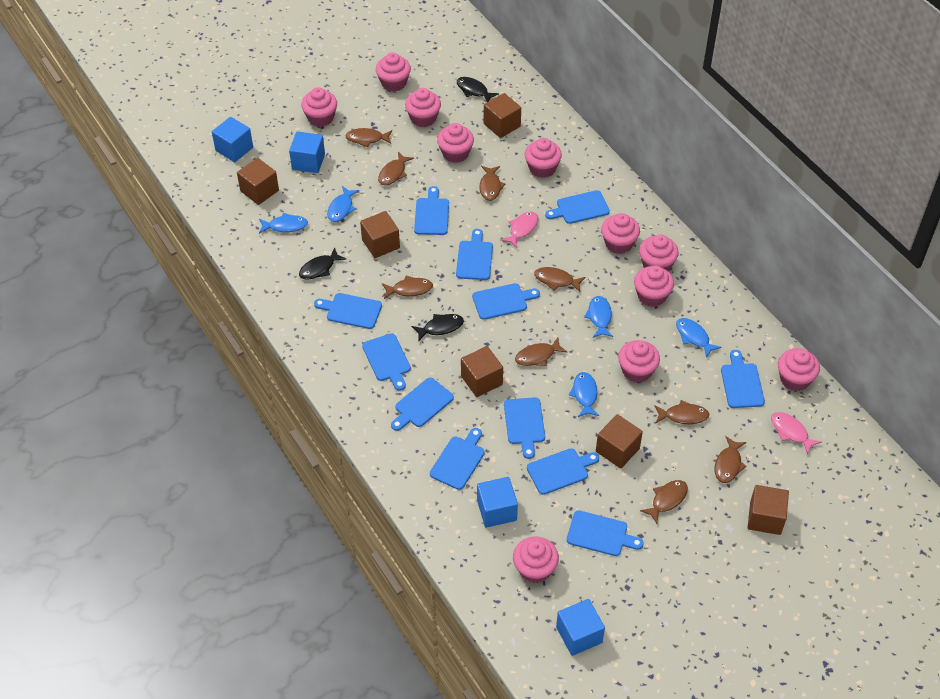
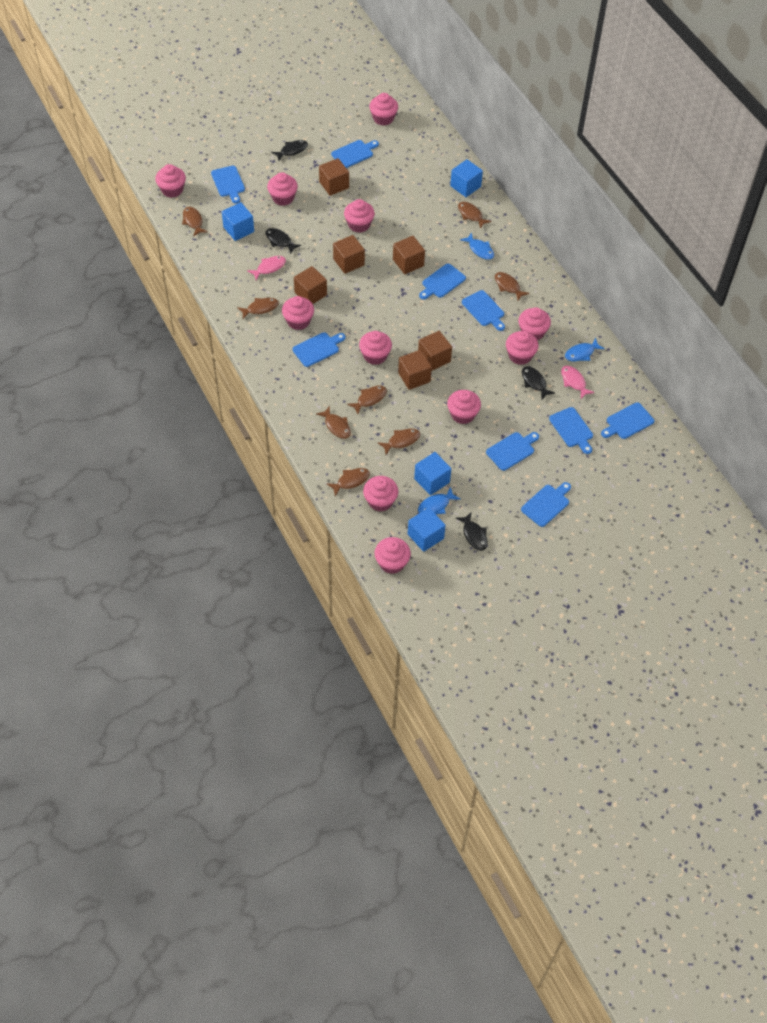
black fish: 3 -> 4
blue cutting board: 12 -> 9
blue fish: 5 -> 3
brown fish: 9 -> 8

